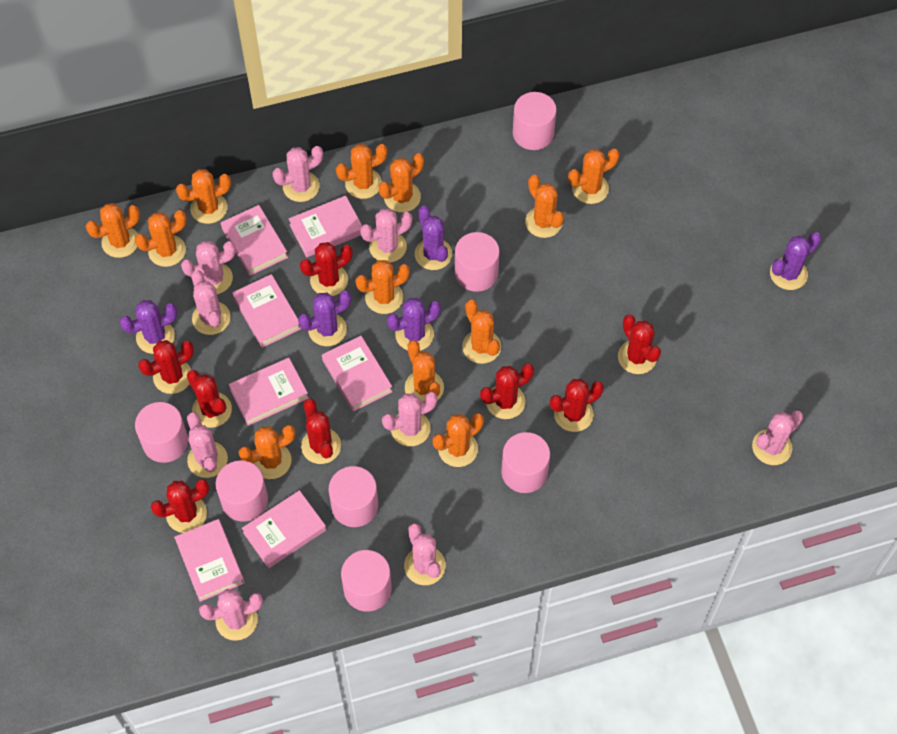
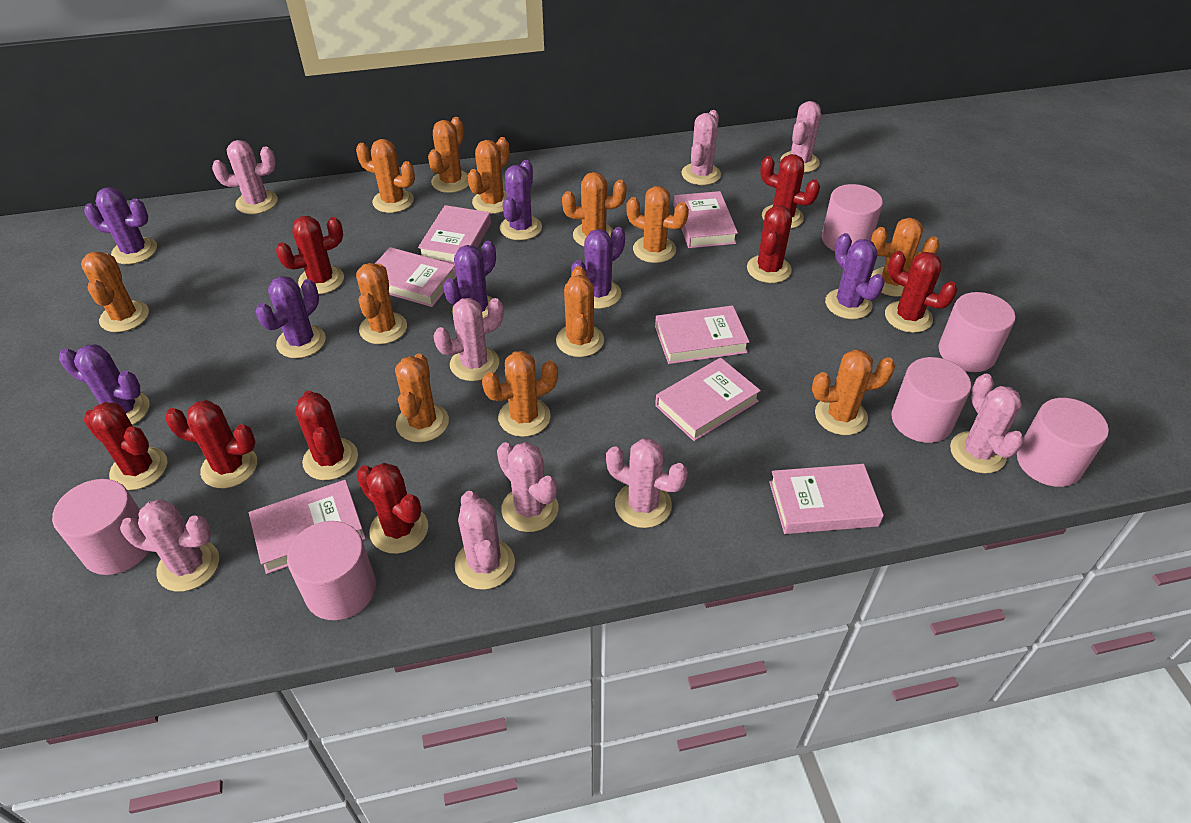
pink cylinder: 7 -> 6
purple cactus: 5 -> 7

